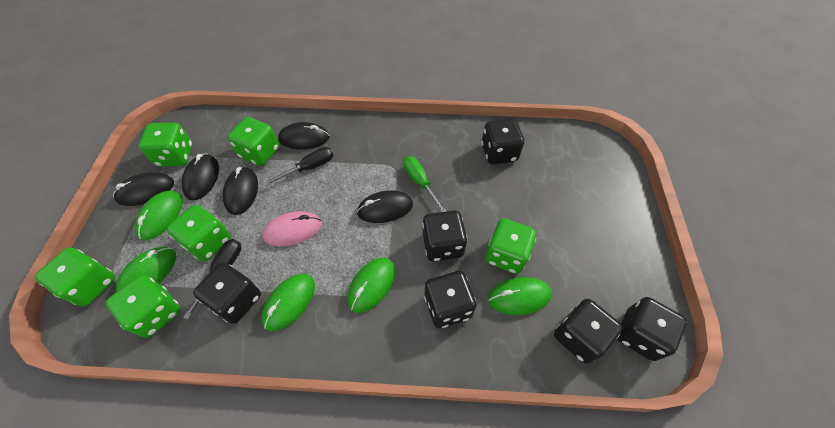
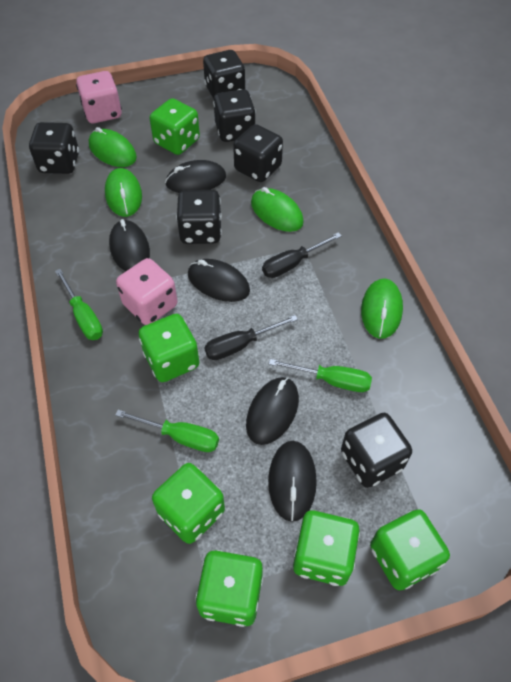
green mouse: 5 -> 4
green screwdriver: 1 -> 3
pink dice: 0 -> 2
pink mouse: 1 -> 0

